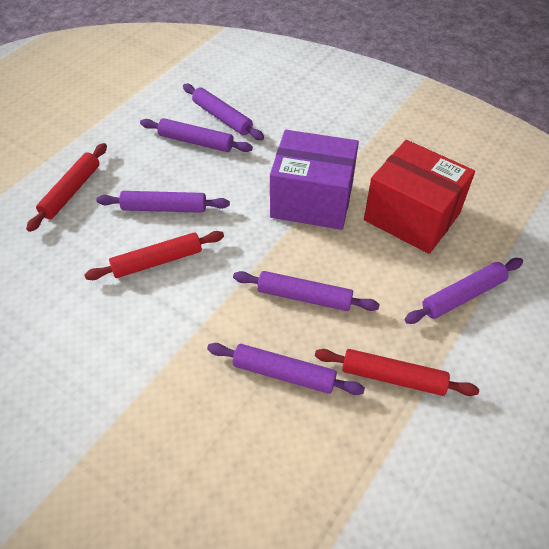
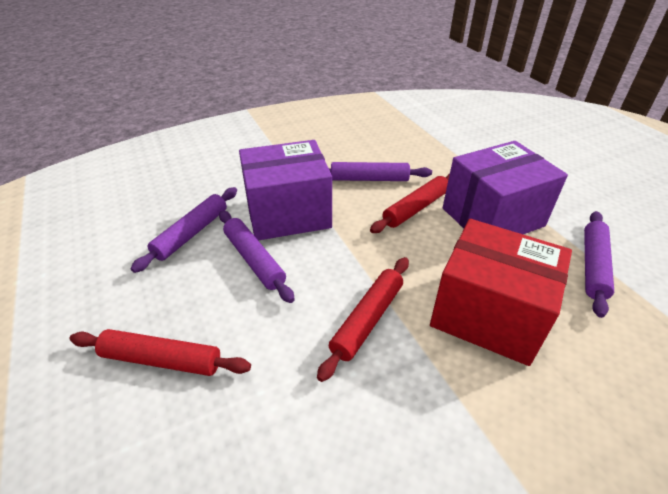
purple box: 1 -> 2
purple rolling pin: 6 -> 4

